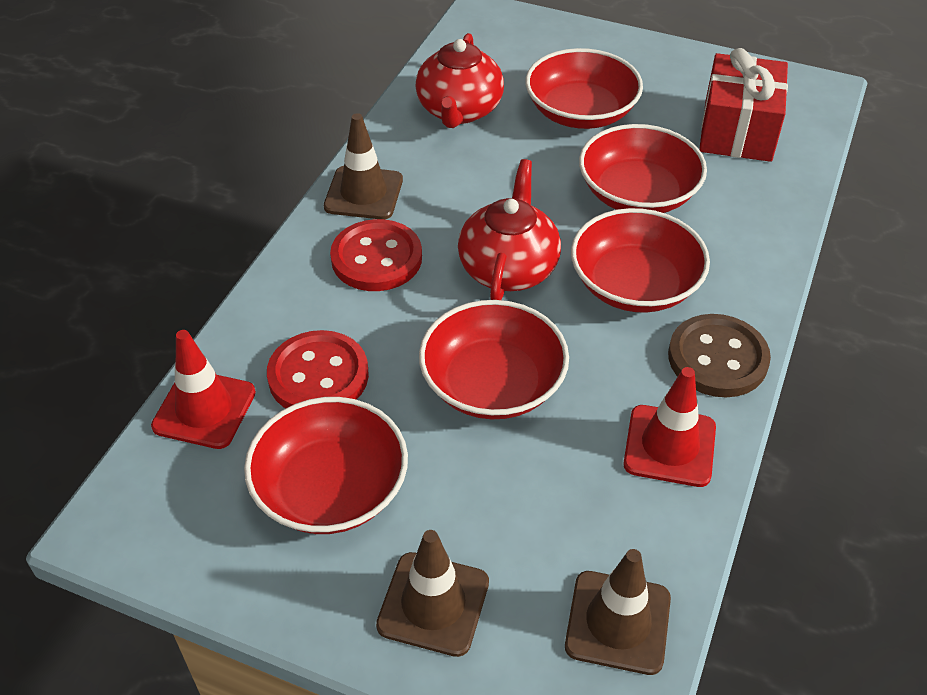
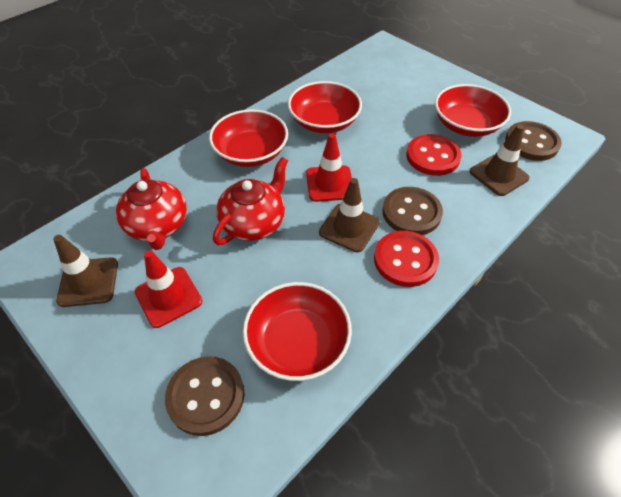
brown button: 1 -> 3
red bowl: 5 -> 4
red gift: 1 -> 0

